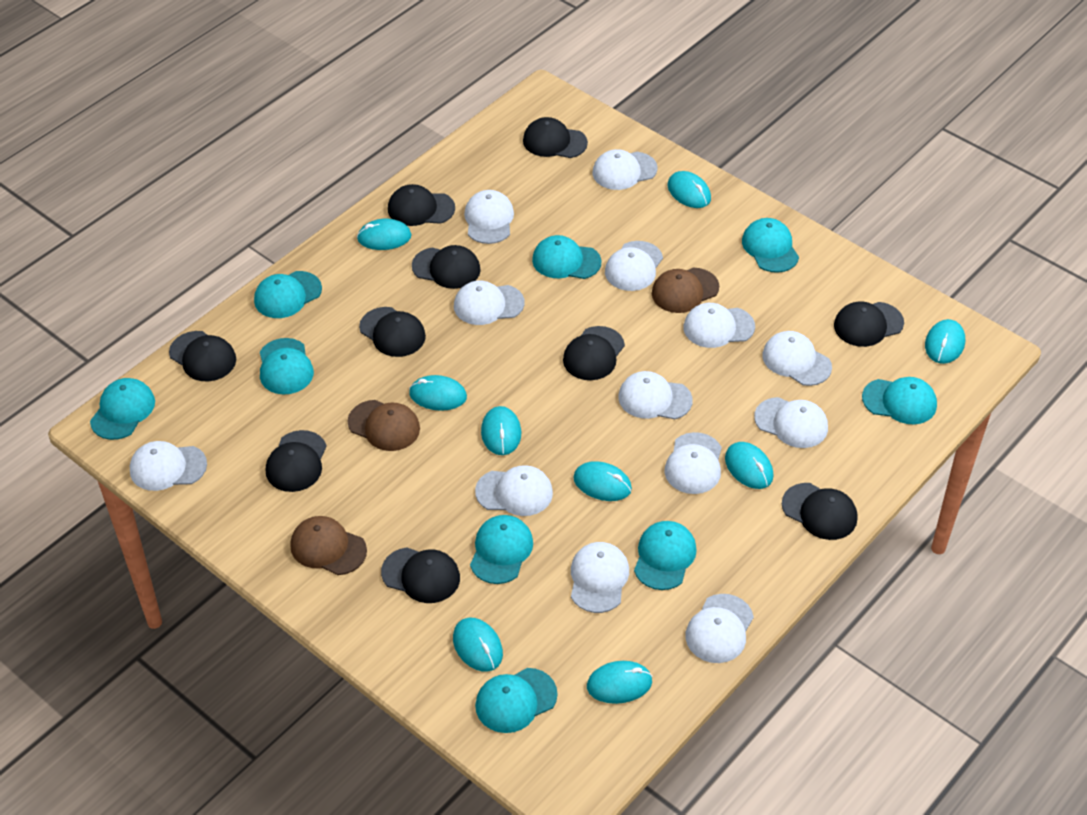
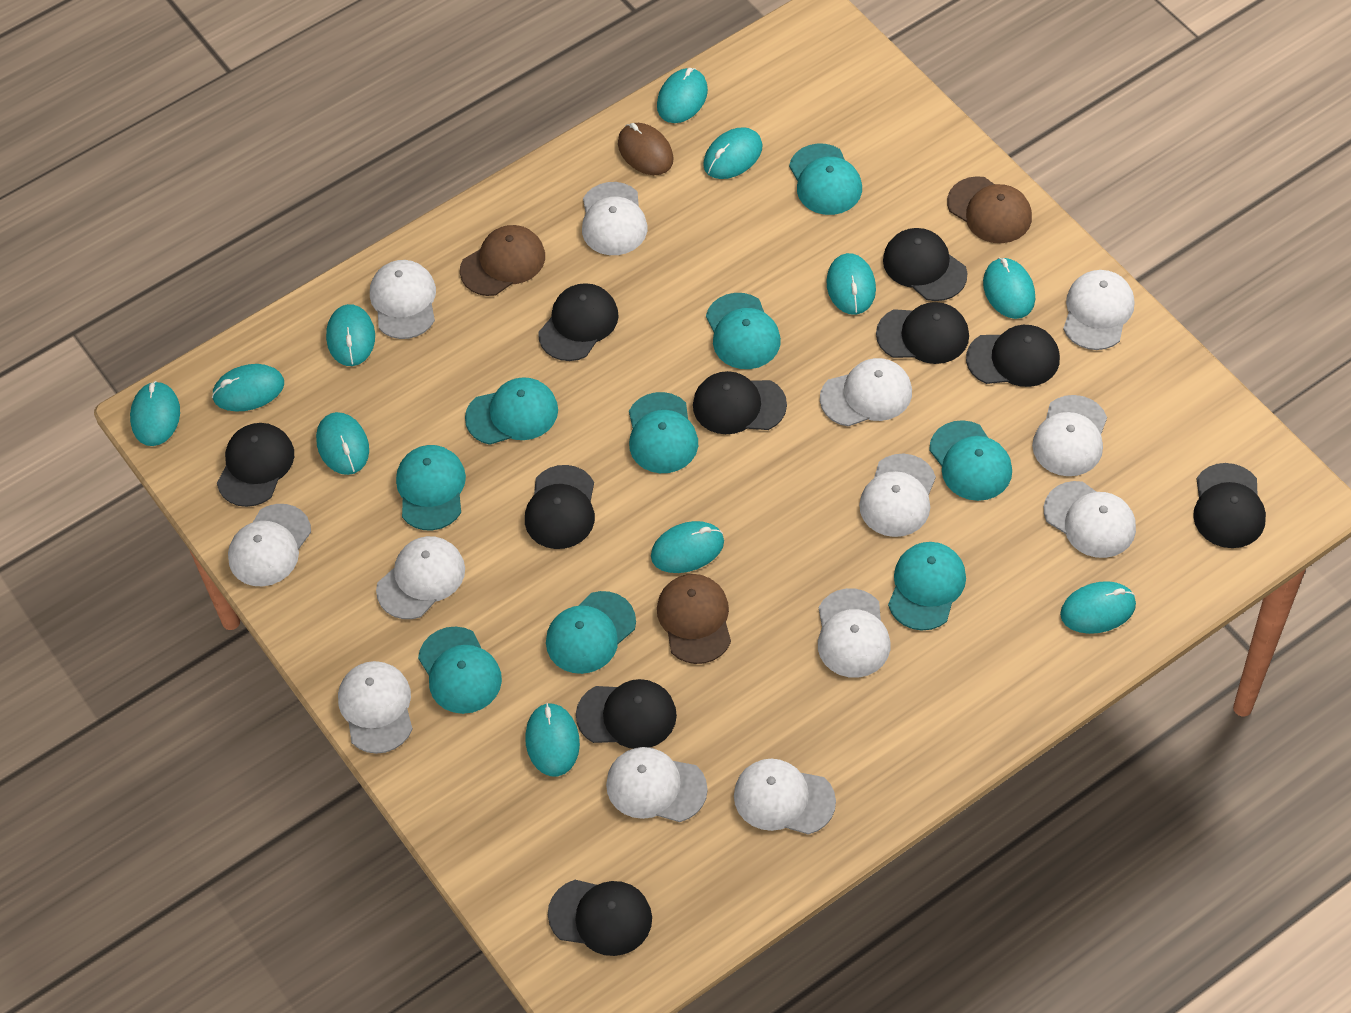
brown mouse: 0 -> 1
turquoise mouse: 9 -> 11

